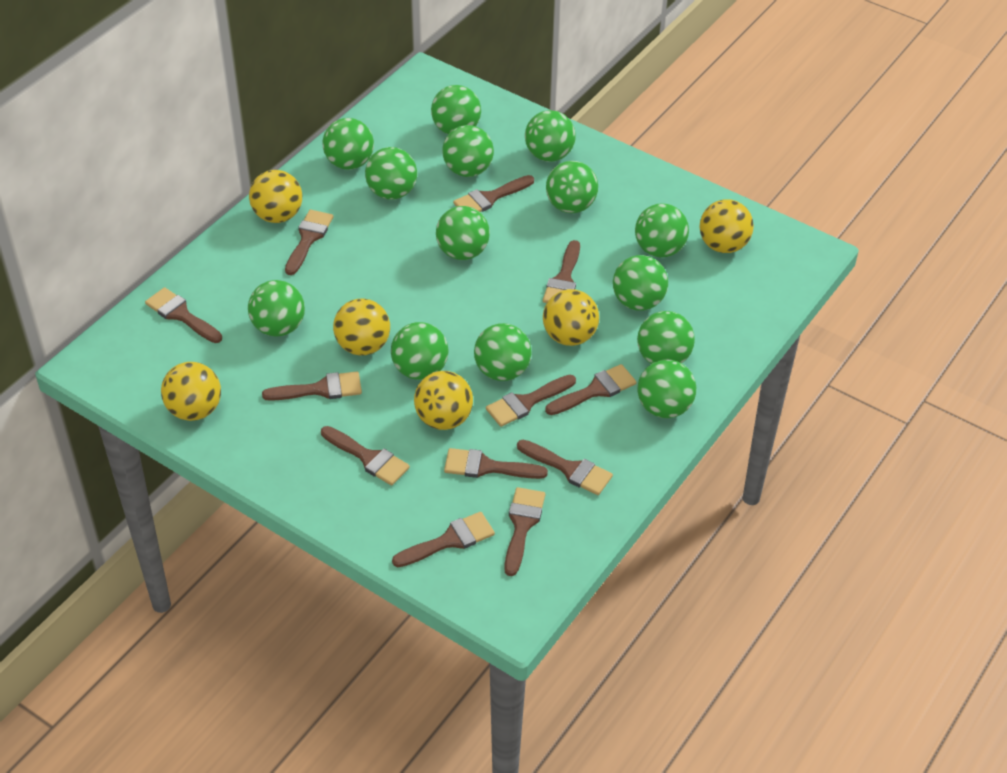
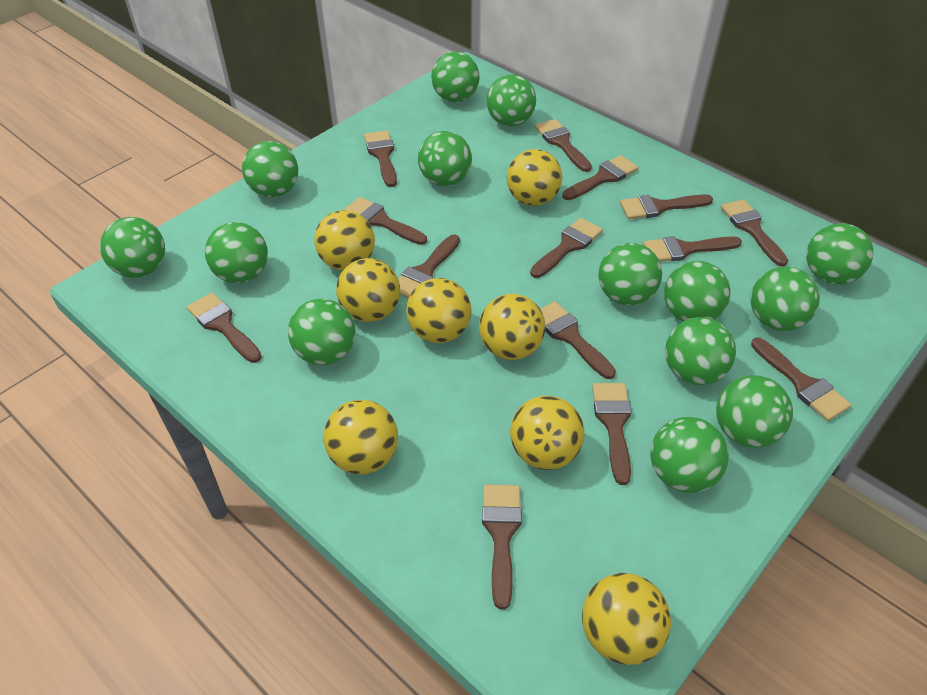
brown brush: 12 -> 14
yellow ball: 6 -> 8

